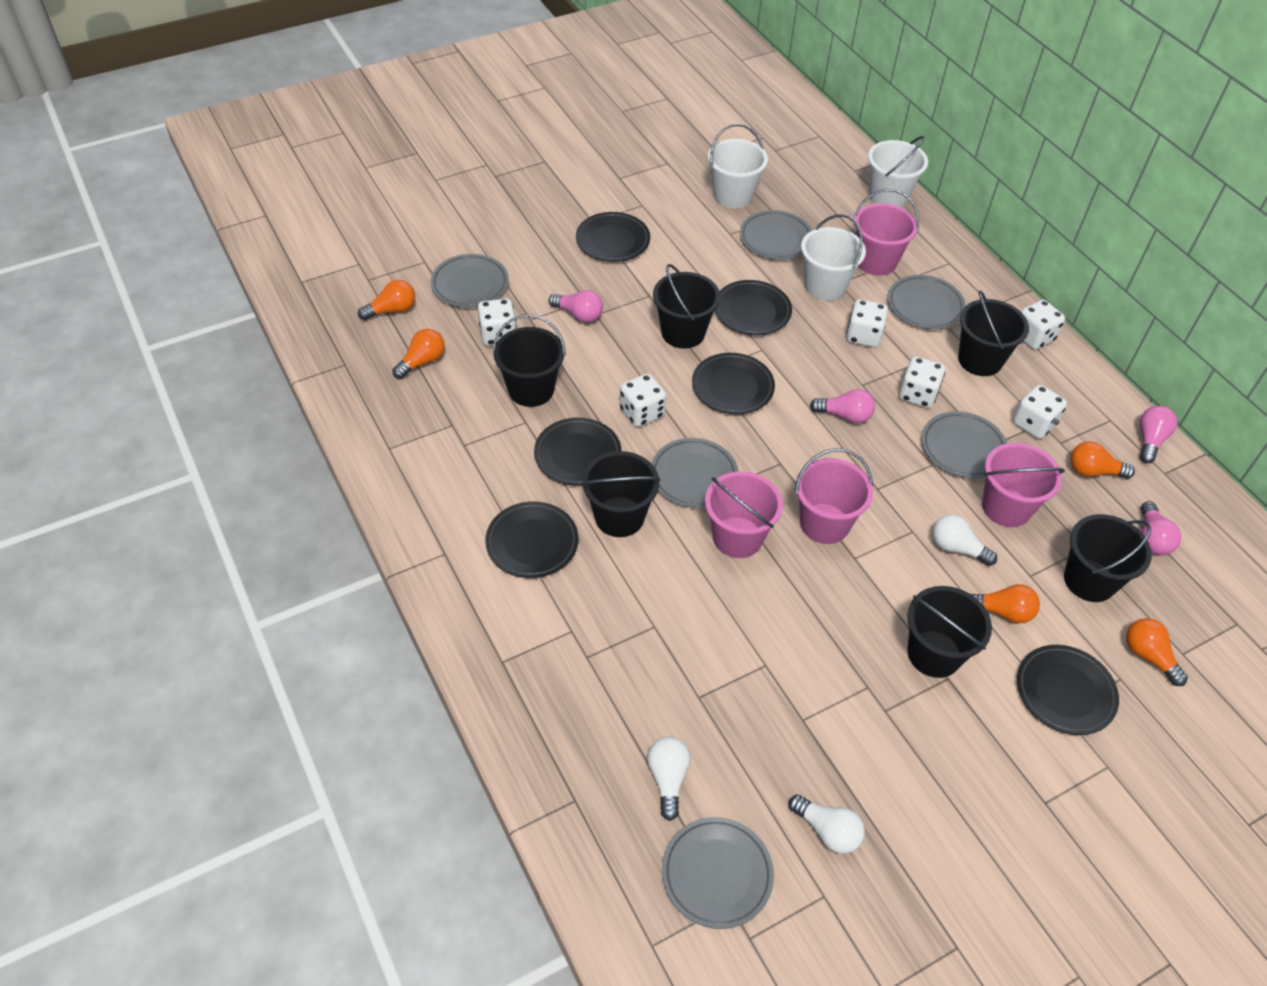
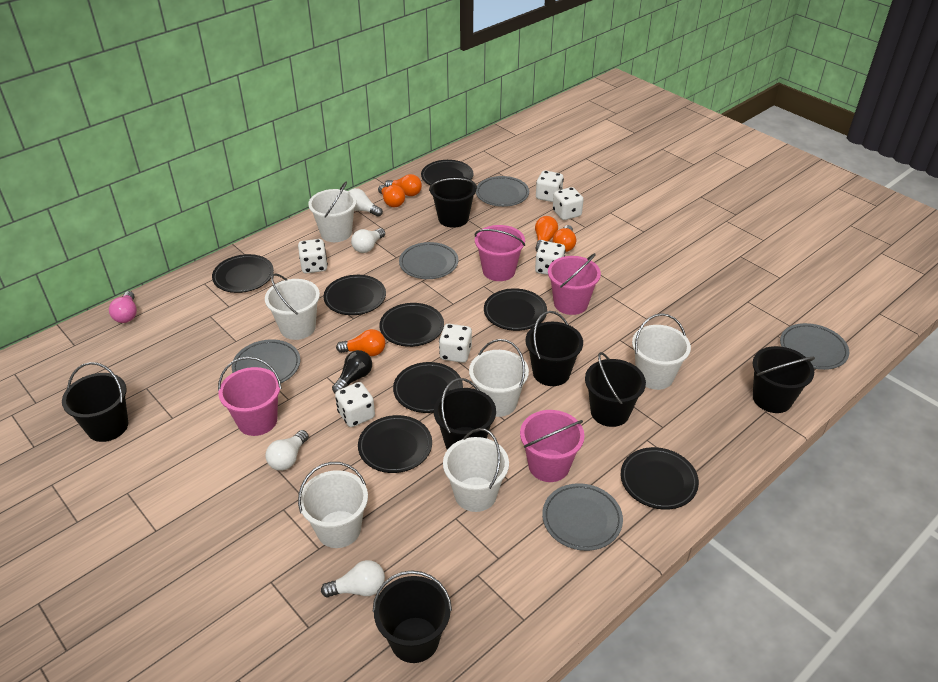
black bucket: 6 -> 7
black light bulb: 0 -> 1
black plate: 6 -> 8
grey plate: 6 -> 5
pink light bulb: 4 -> 1
white bucket: 3 -> 6
white light bulb: 3 -> 4

